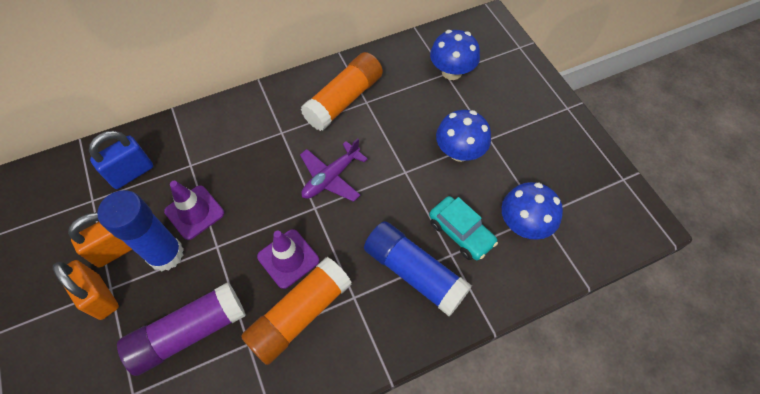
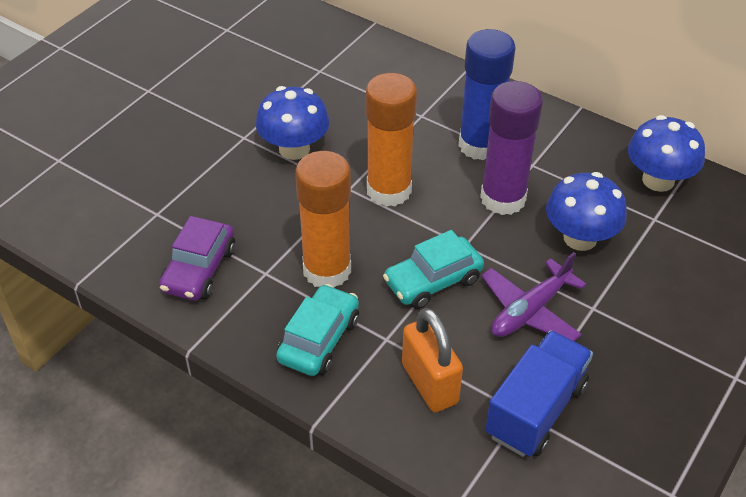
blue glue stick: 2 -> 1
blue padlock: 1 -> 0
blue truck: 0 -> 1
orange padlock: 2 -> 1
purple car: 0 -> 1
purple traffic cone: 2 -> 0
turquoise car: 1 -> 2

